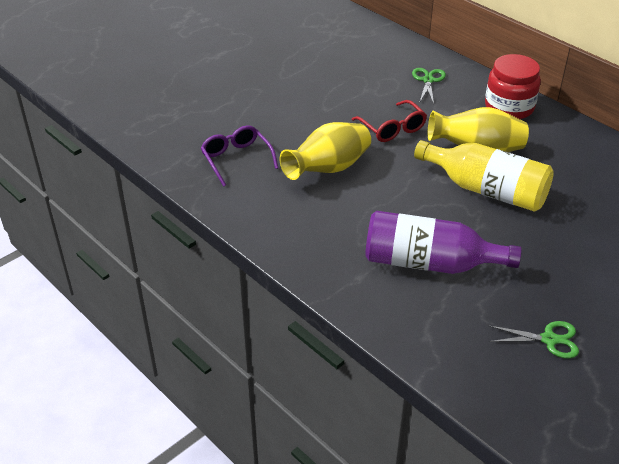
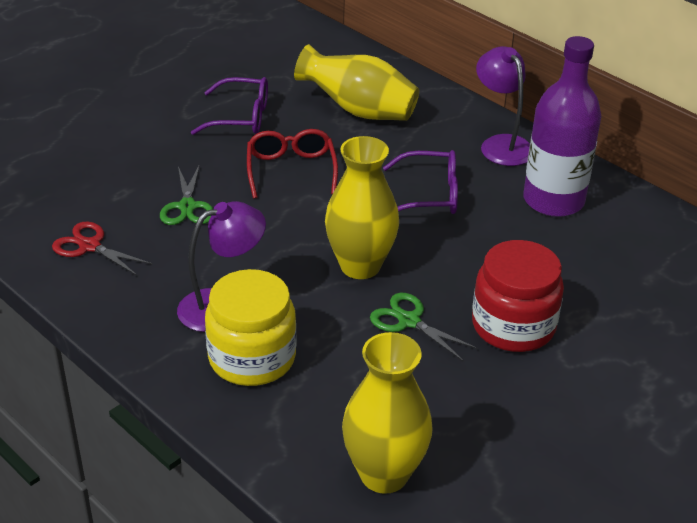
purple glasses: 1 -> 2
purple lamp: 0 -> 2
red scissors: 0 -> 1
yellow bottle: 1 -> 0
yellow jar: 0 -> 1
yellow vase: 2 -> 3

